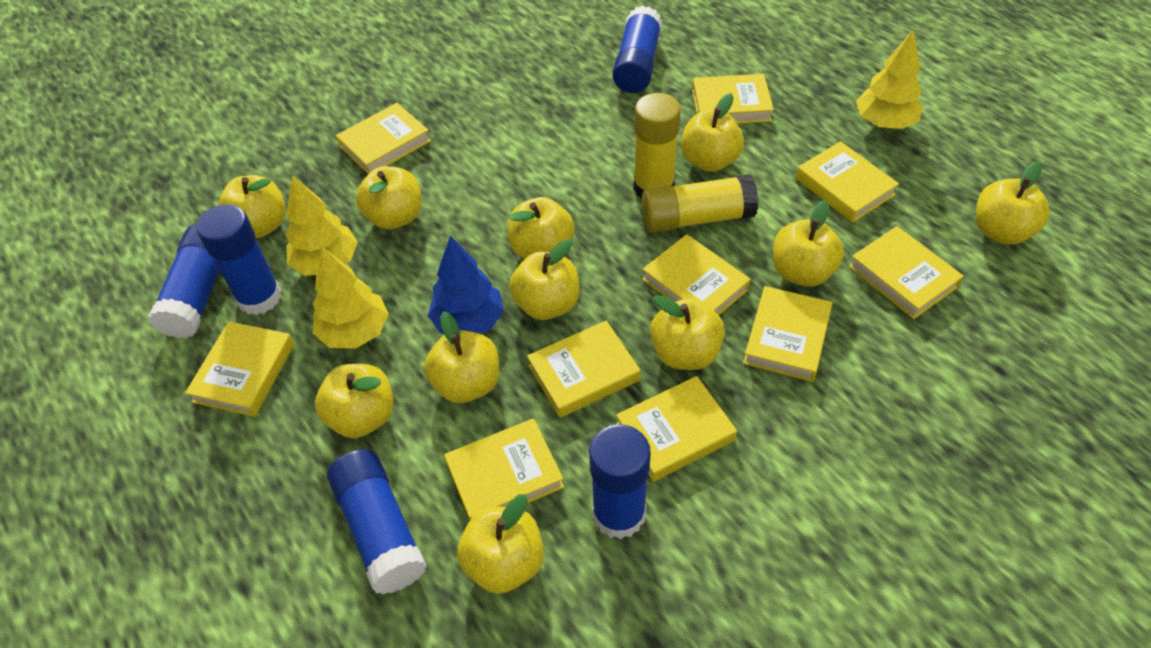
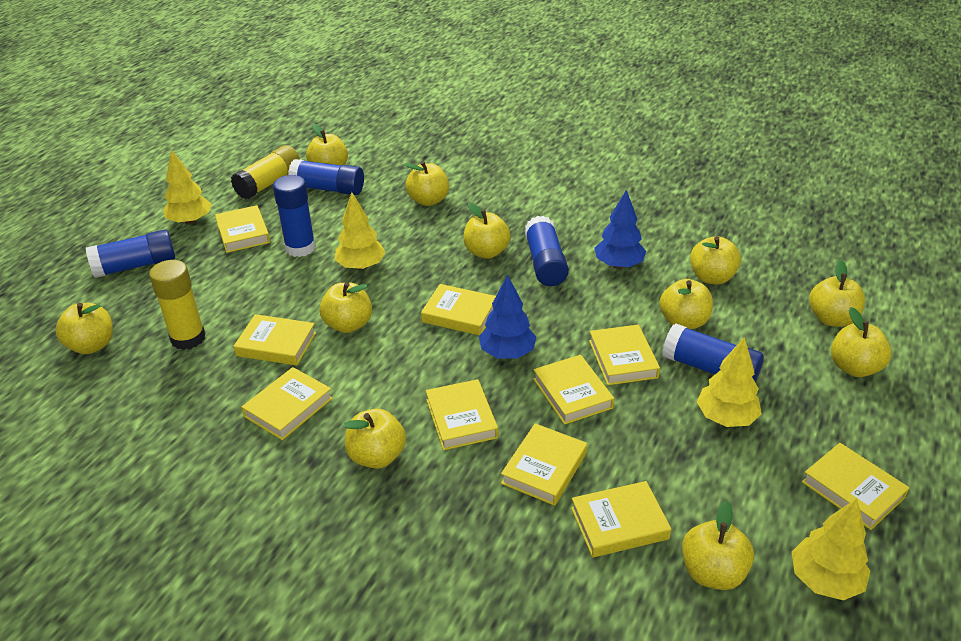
blue tree: 1 -> 2
yellow tree: 3 -> 4

